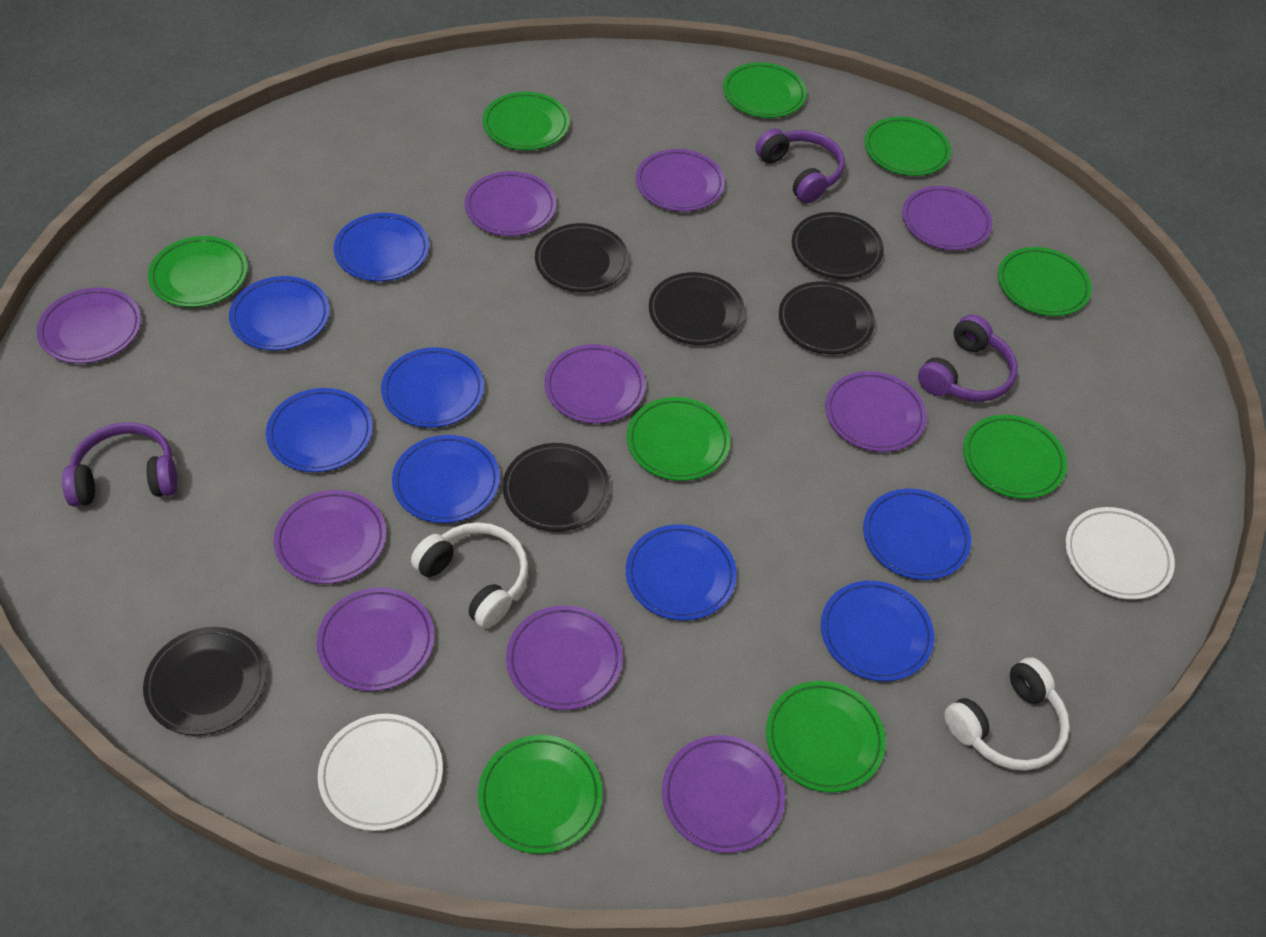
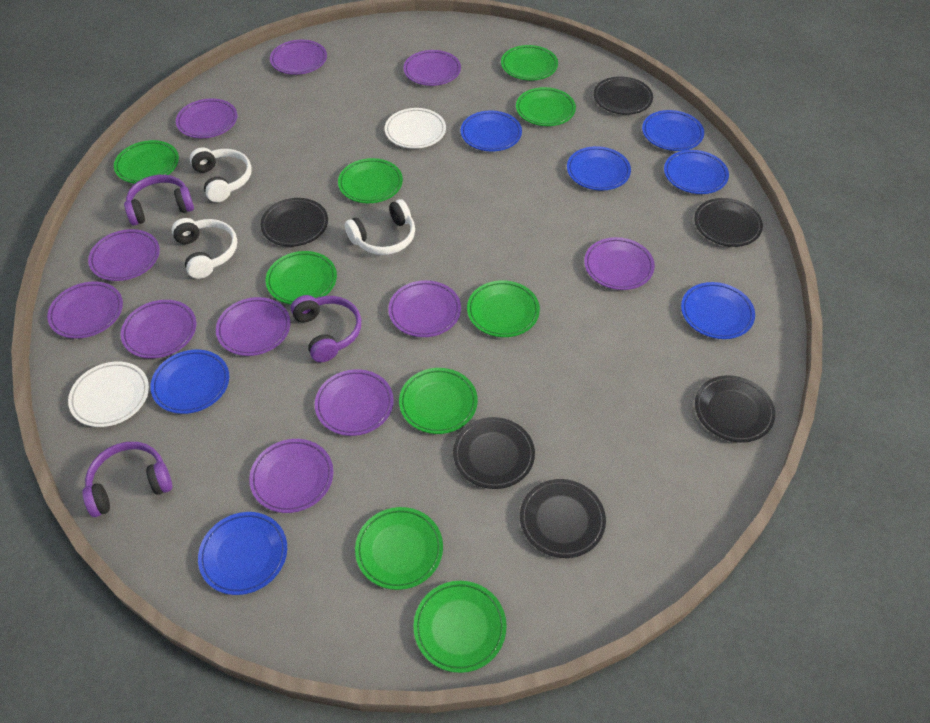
blue plate: 8 -> 7
purple plate: 10 -> 11
white headphones: 2 -> 3

